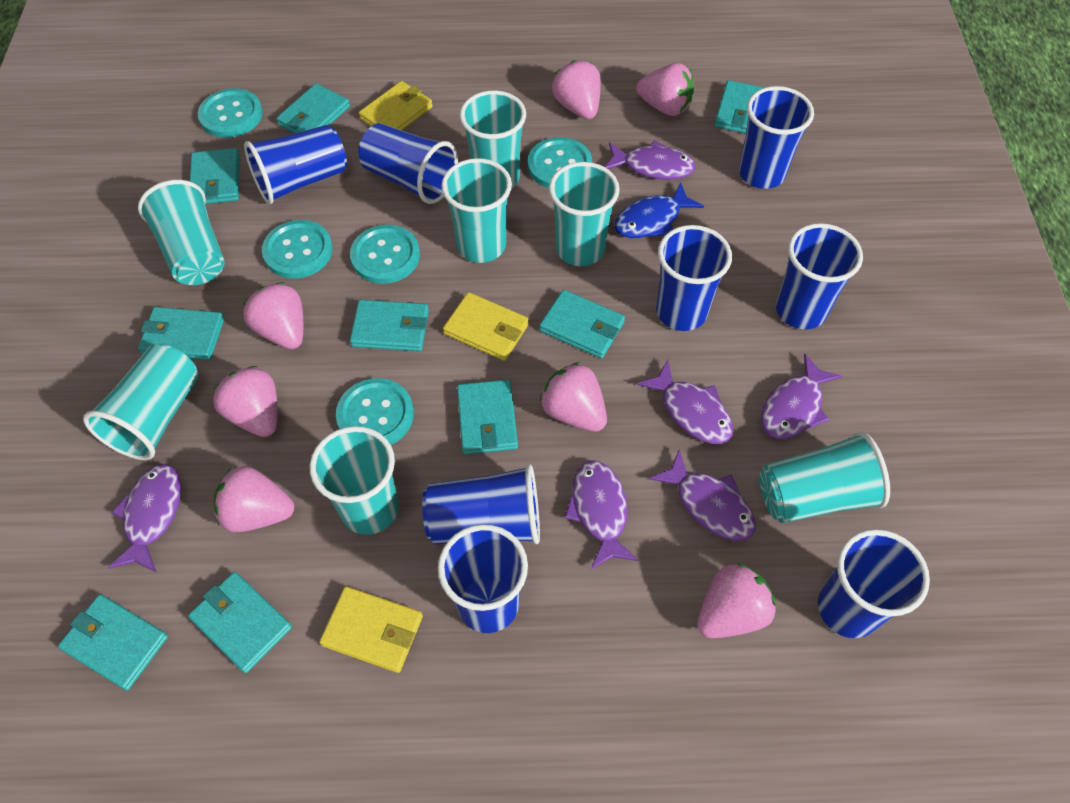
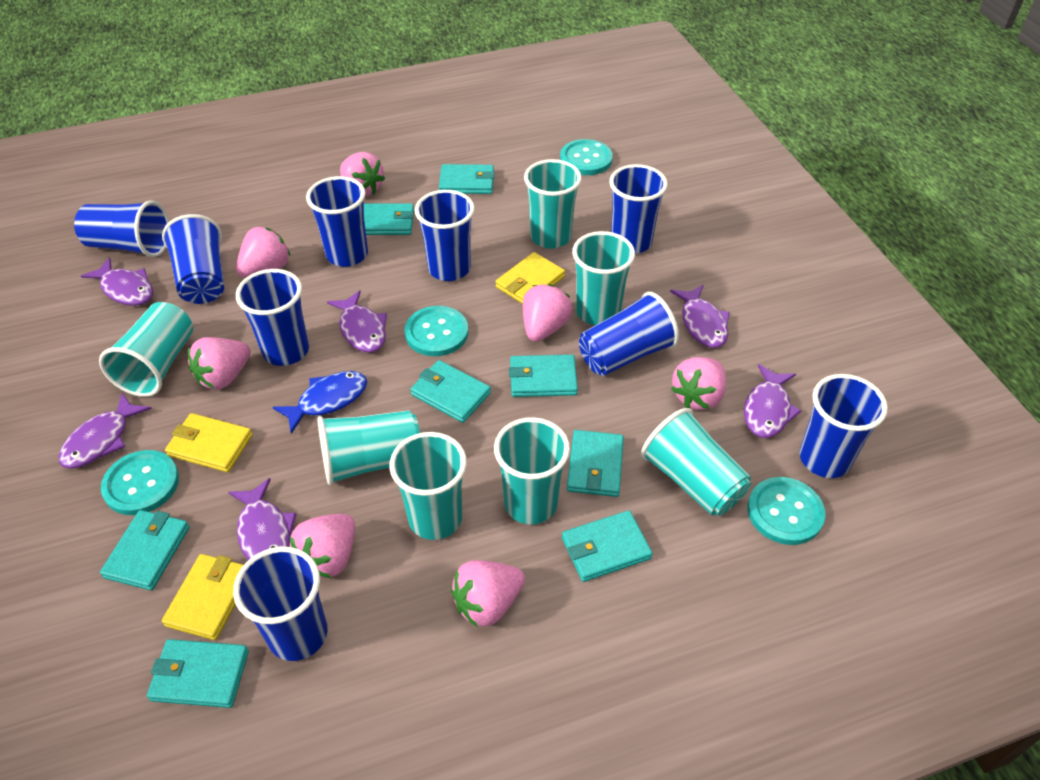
blue cup: 8 -> 9
turquoise button: 5 -> 4
turquoise wallet: 9 -> 8

